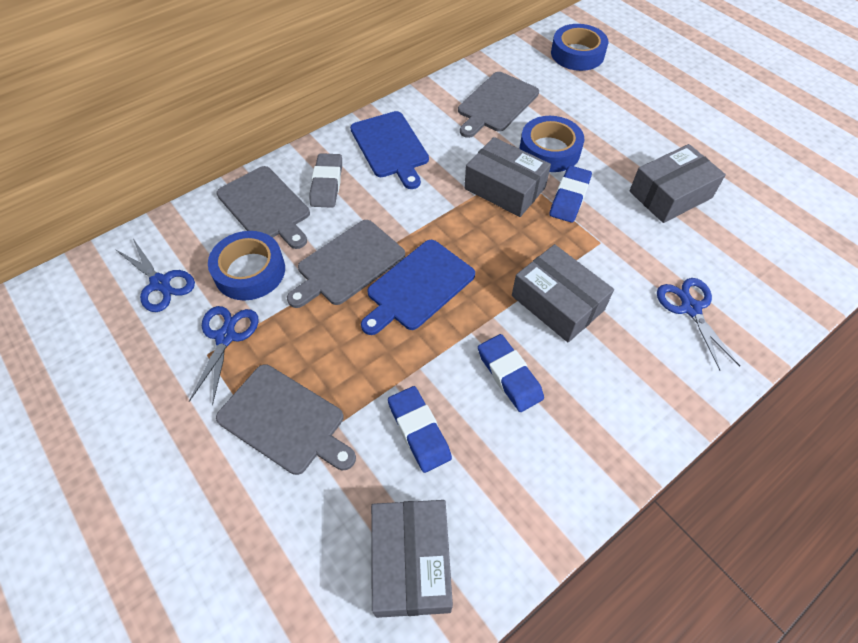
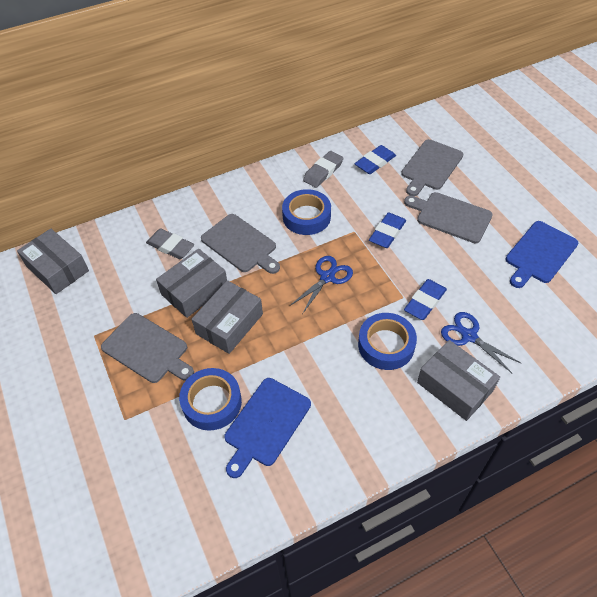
blue scissors: 3 -> 2
grey eraser: 1 -> 2

